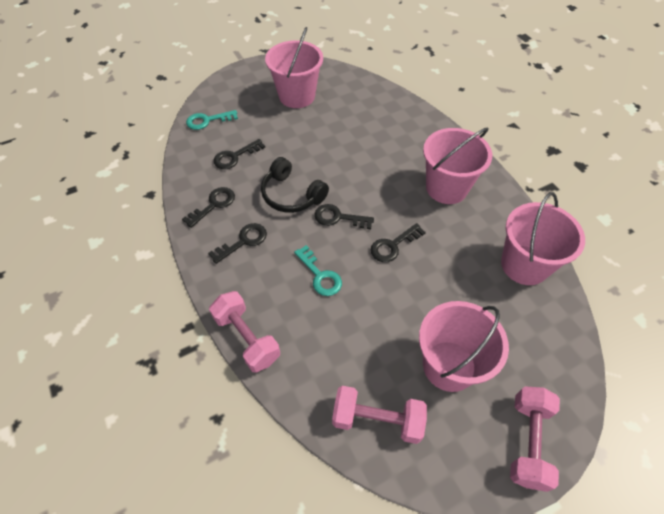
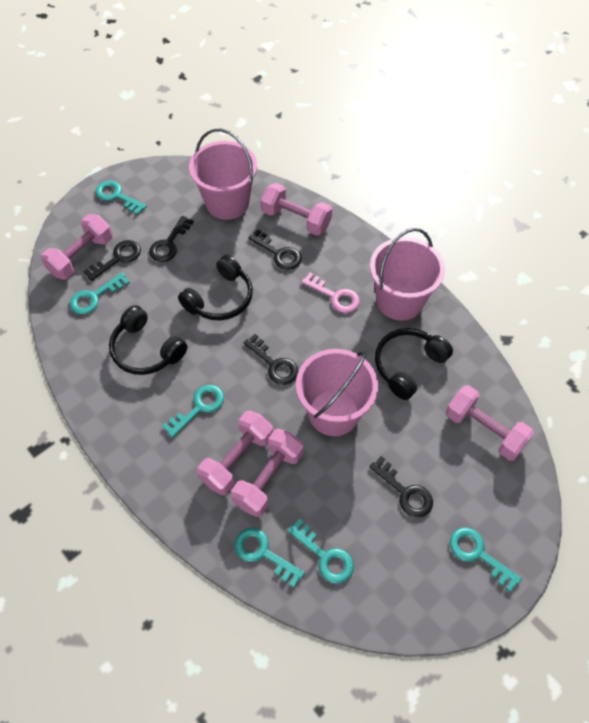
black headphones: 1 -> 3
pink bucket: 4 -> 3
pink dumbbell: 3 -> 5
pink key: 0 -> 1
turquoise key: 2 -> 6

